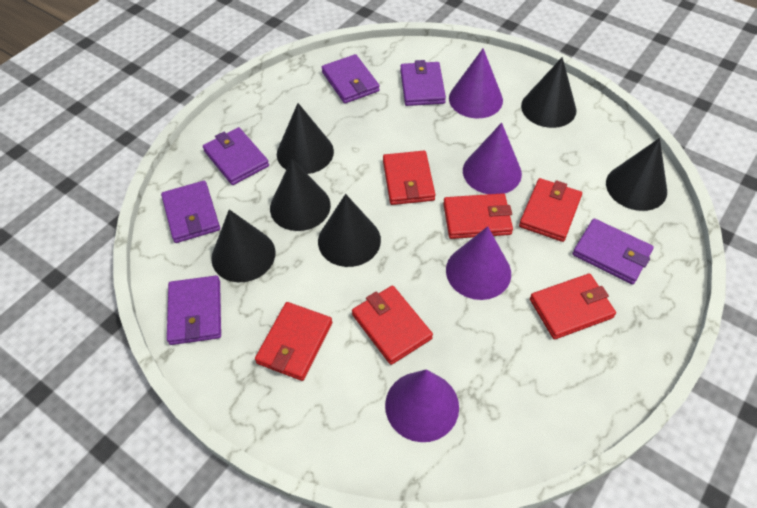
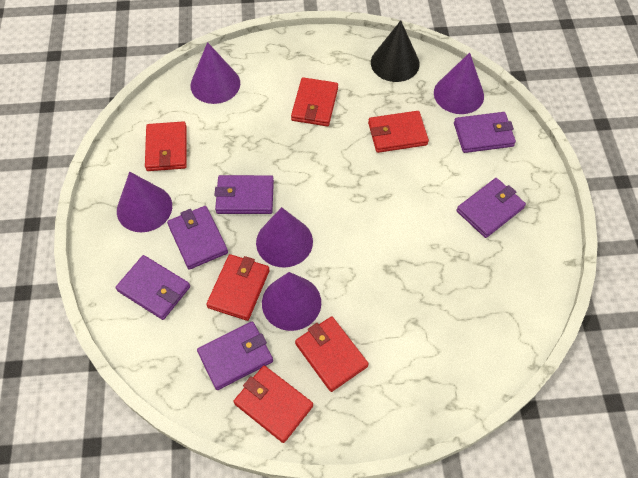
black cone: 6 -> 1
purple cone: 4 -> 5

